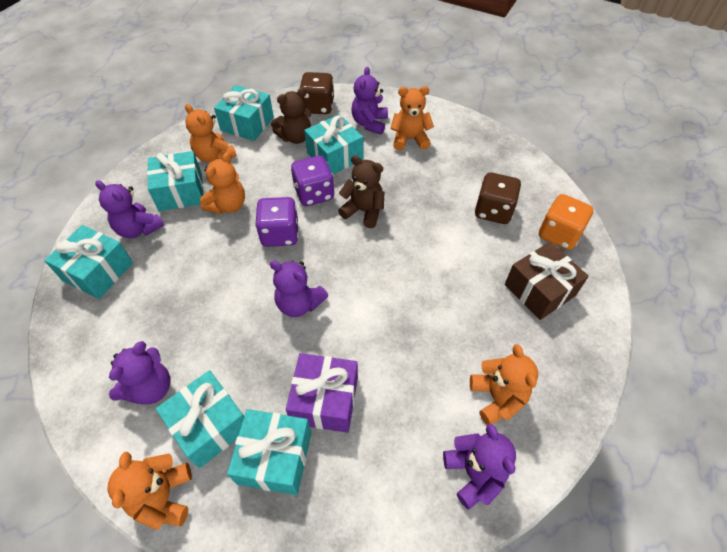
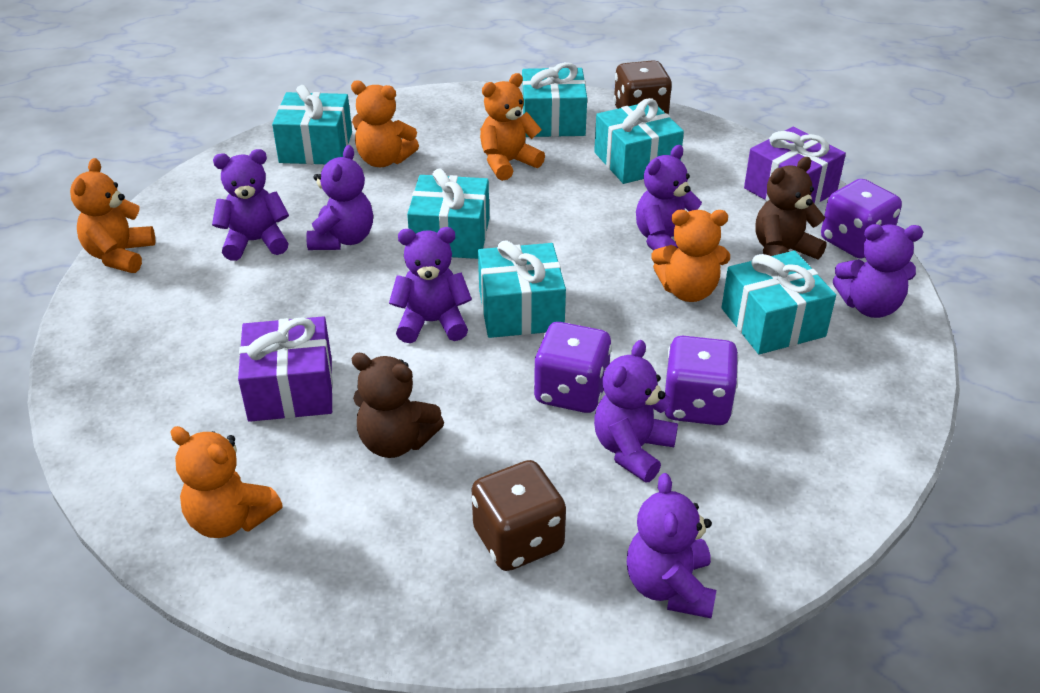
brown gift: 1 -> 0
orange dice: 1 -> 0
purple dice: 2 -> 3
purple gift: 1 -> 2
purple teddy bear: 5 -> 7

